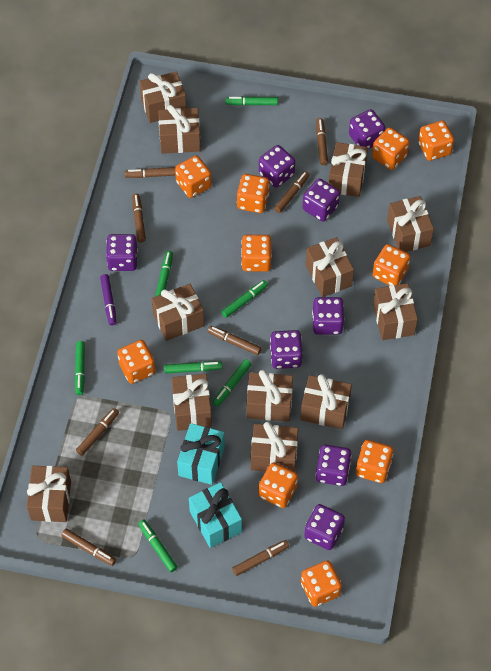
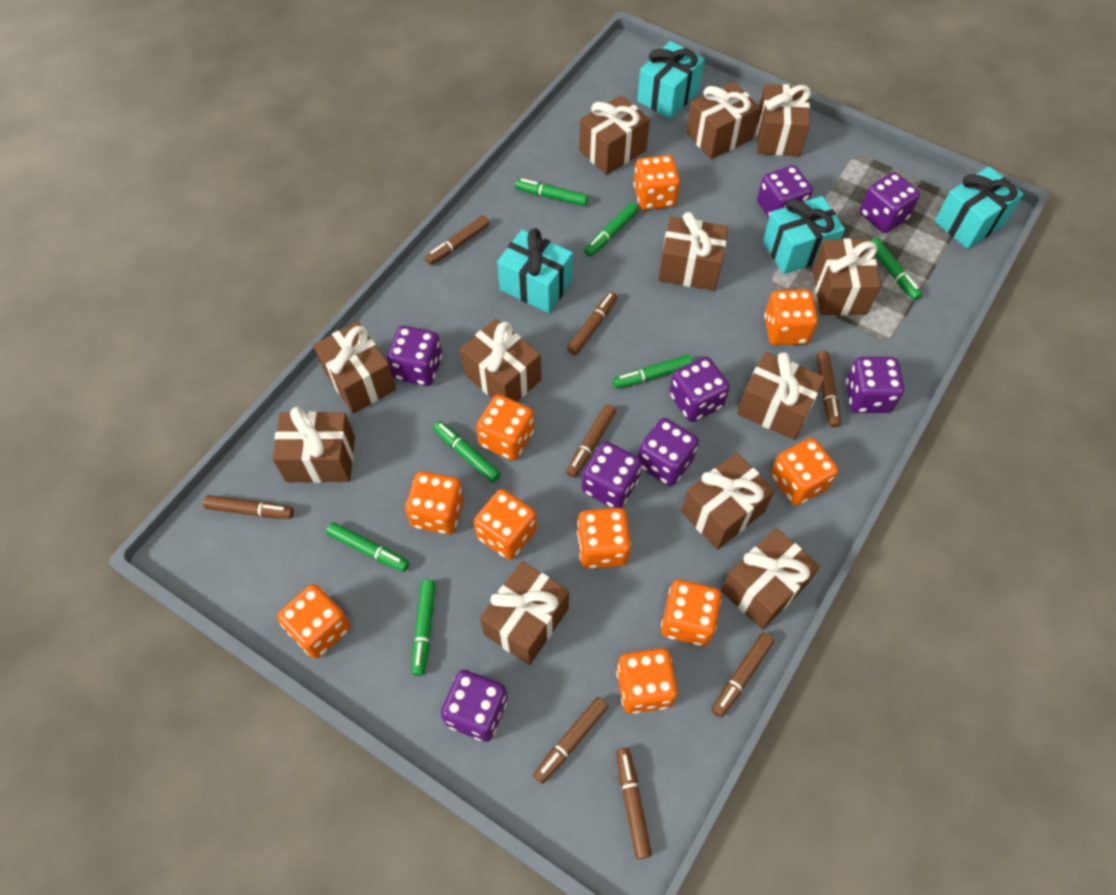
purple marker: 1 -> 0
turquoise gift: 2 -> 4

